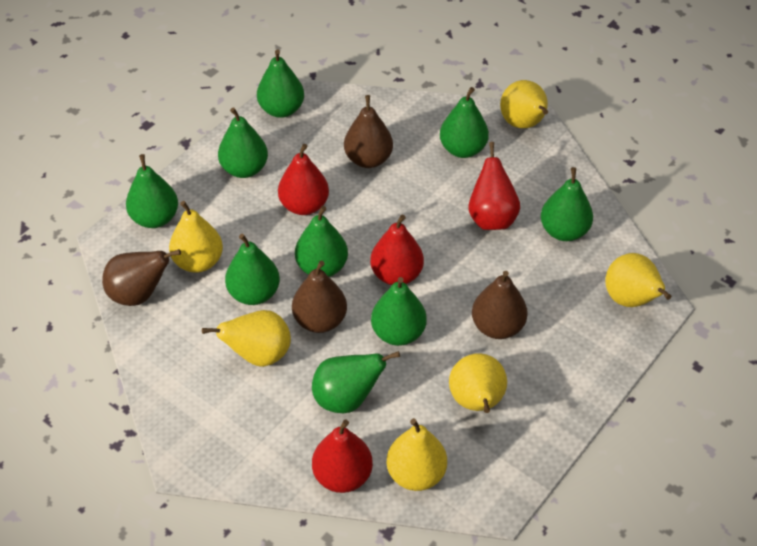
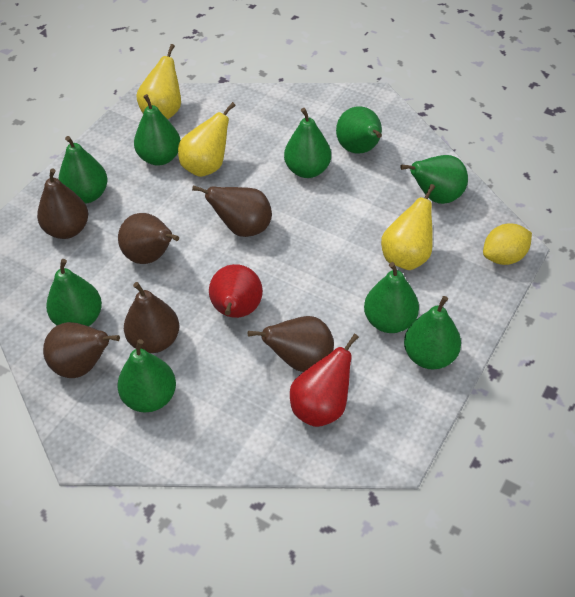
brown pear: 4 -> 6
red pear: 4 -> 2
yellow lemon: 0 -> 1
yellow pear: 6 -> 3

